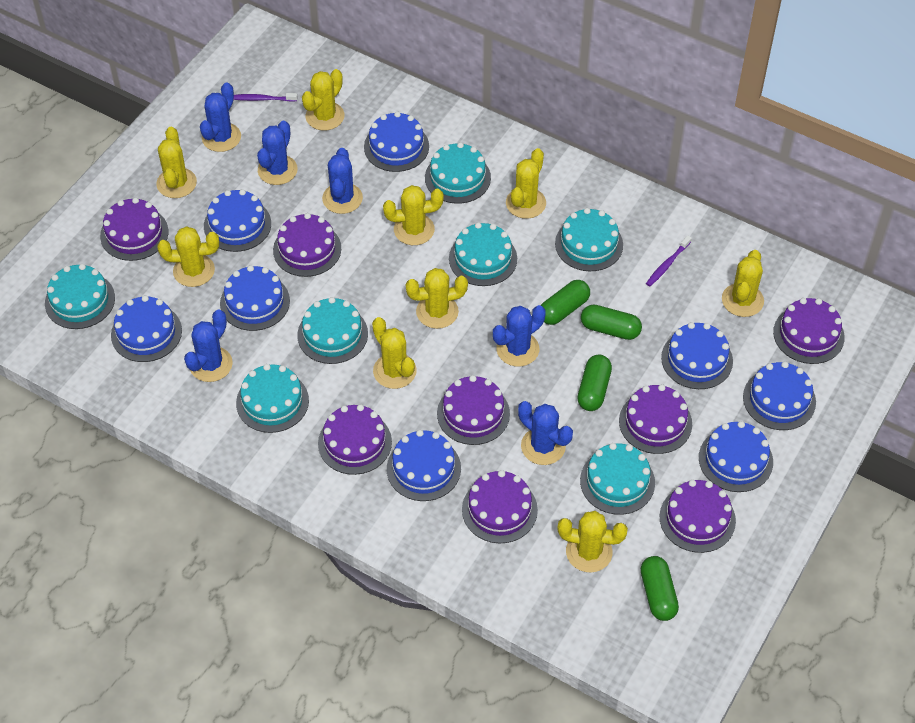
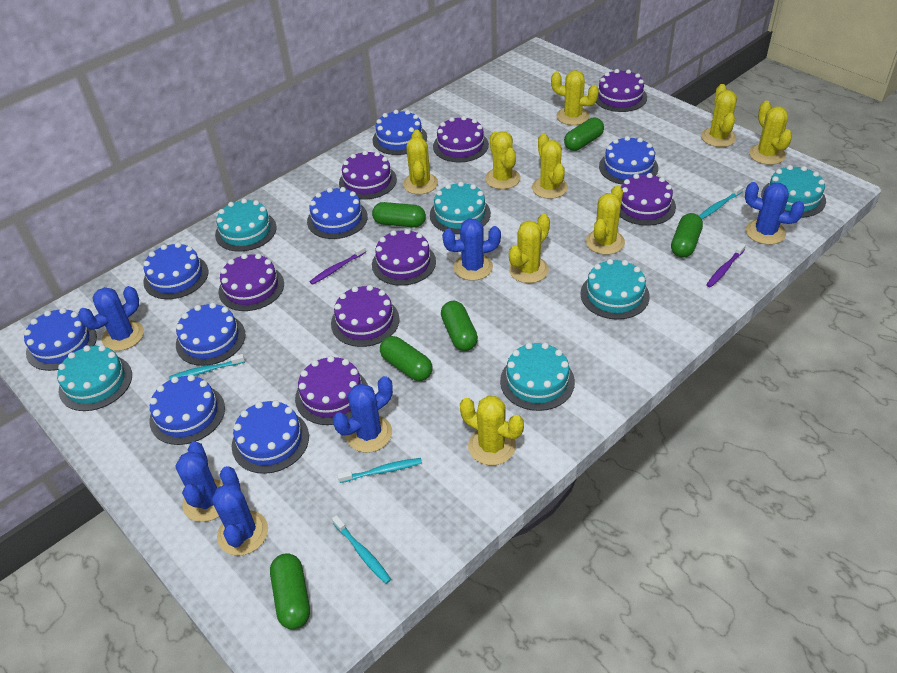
green capsule: 4 -> 6
turquoise cake: 7 -> 6
turquoise toothbrush: 0 -> 4

